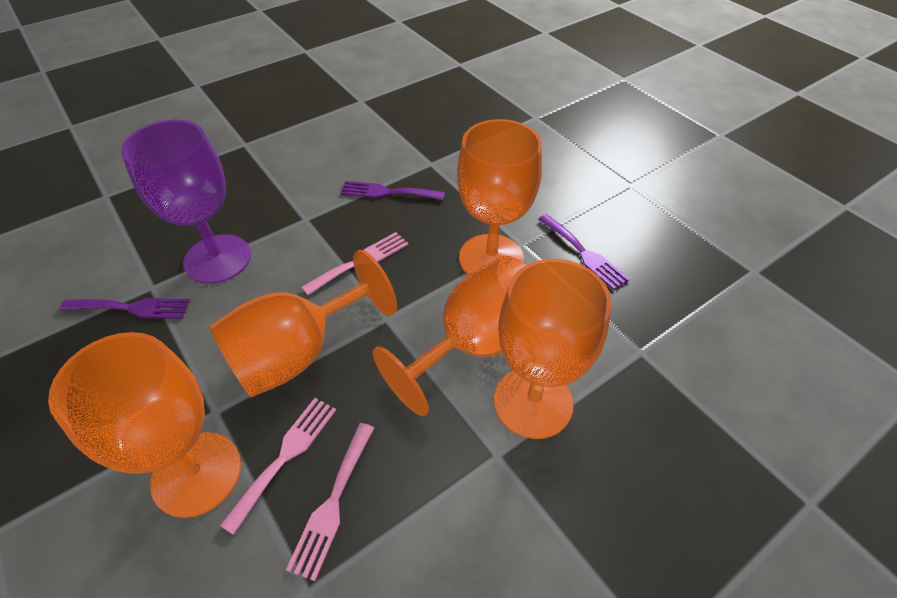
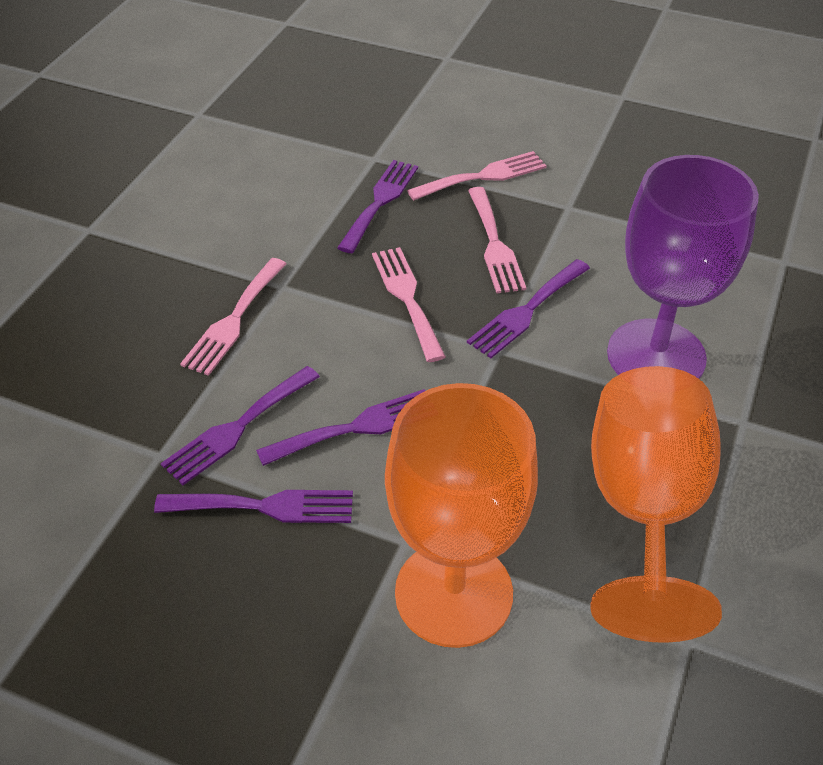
orange goblet: 5 -> 2
pink fork: 3 -> 4
purple fork: 3 -> 5

